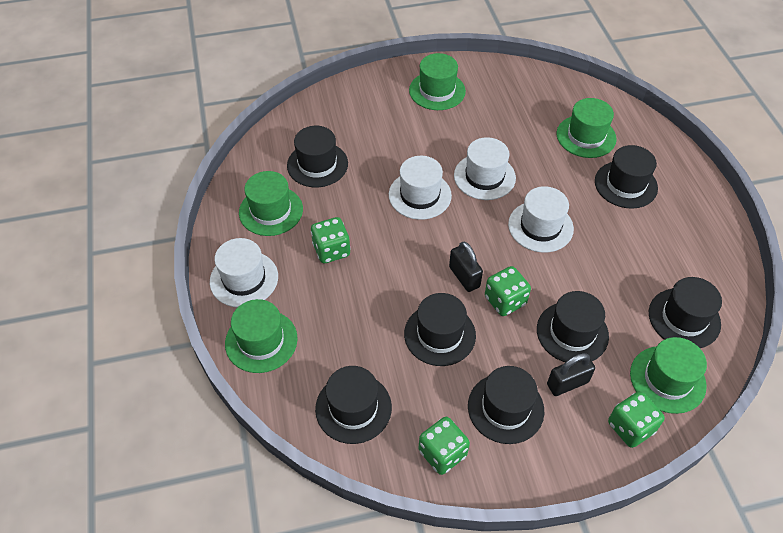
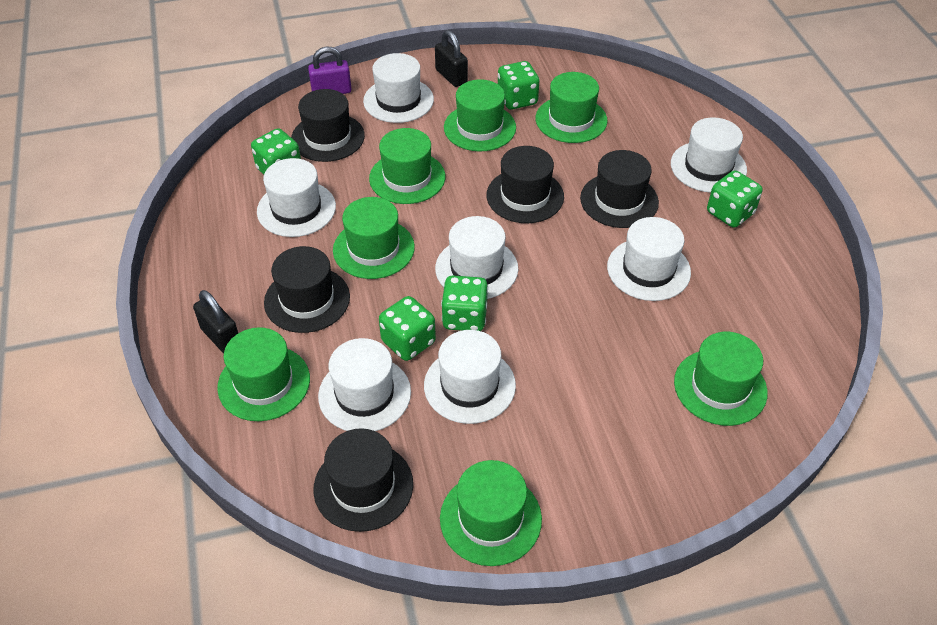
black hat: 7 -> 5
green dice: 4 -> 5
green hat: 5 -> 7
purple padlock: 0 -> 1
white hat: 4 -> 7

